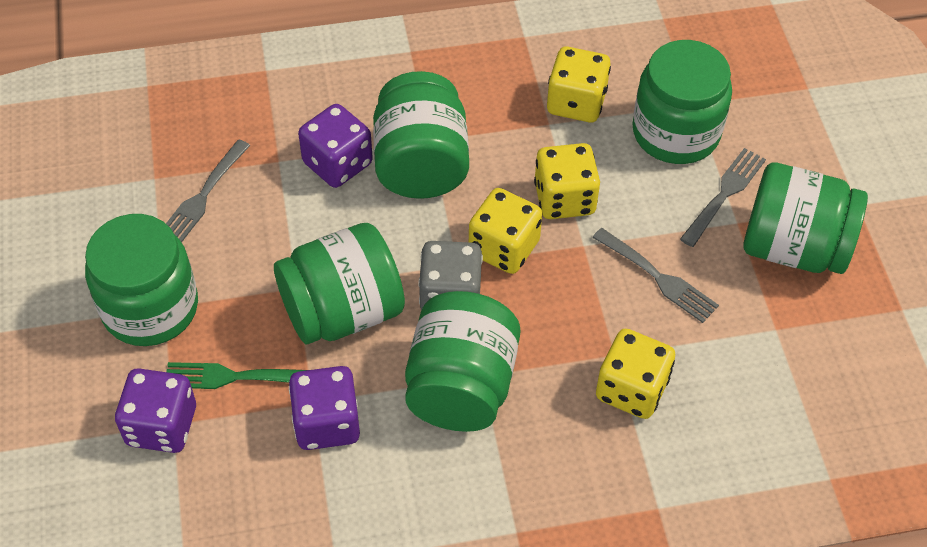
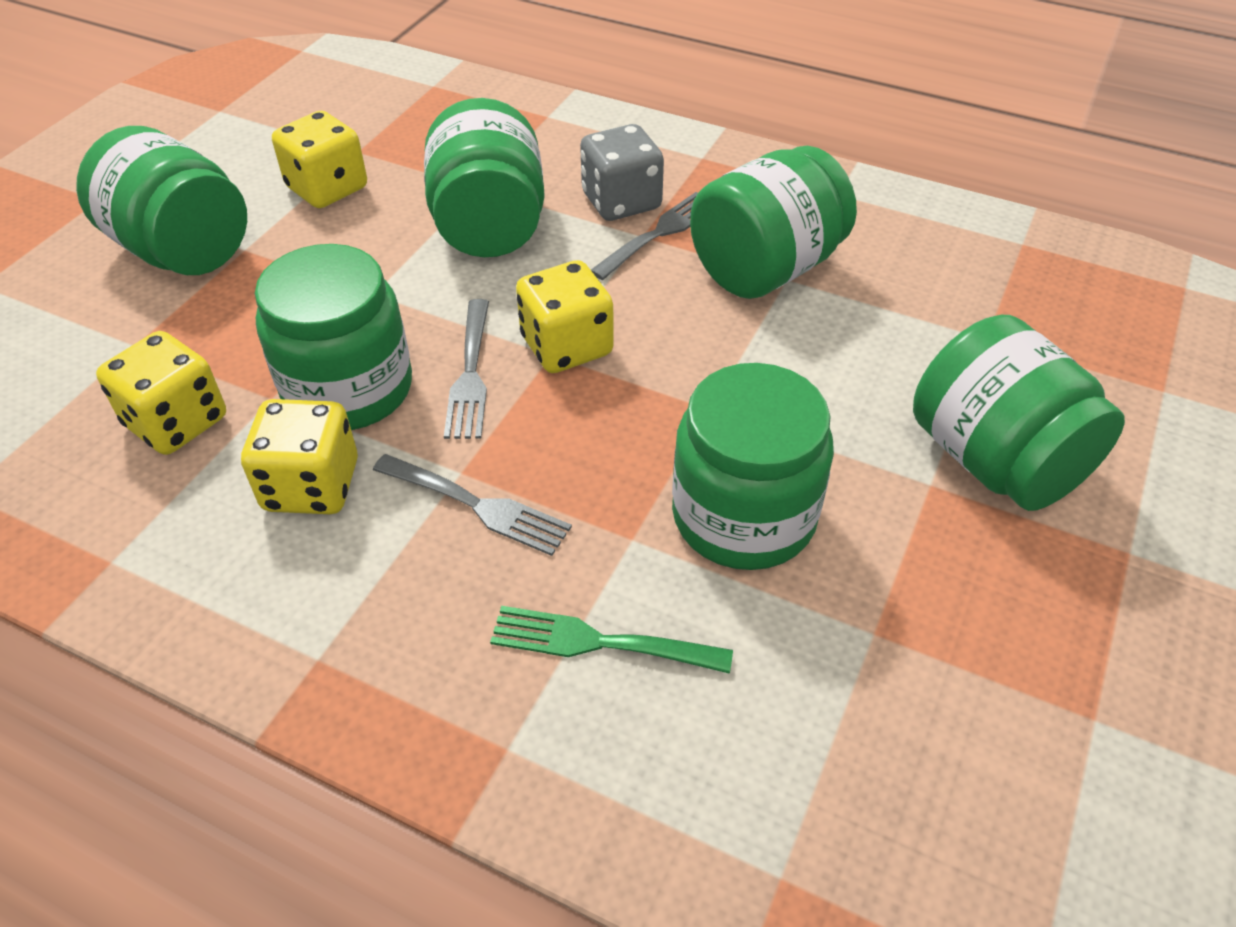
purple dice: 3 -> 0

